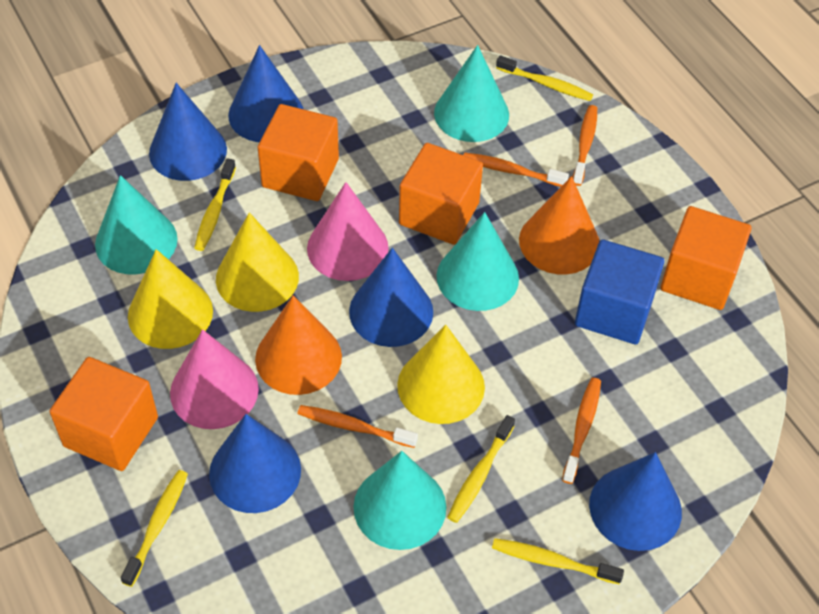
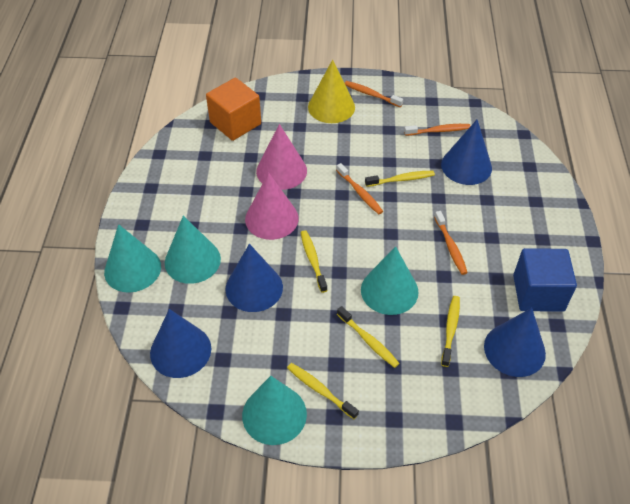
blue cone: 5 -> 4
orange cone: 2 -> 0
orange cube: 4 -> 1
yellow cone: 3 -> 1

